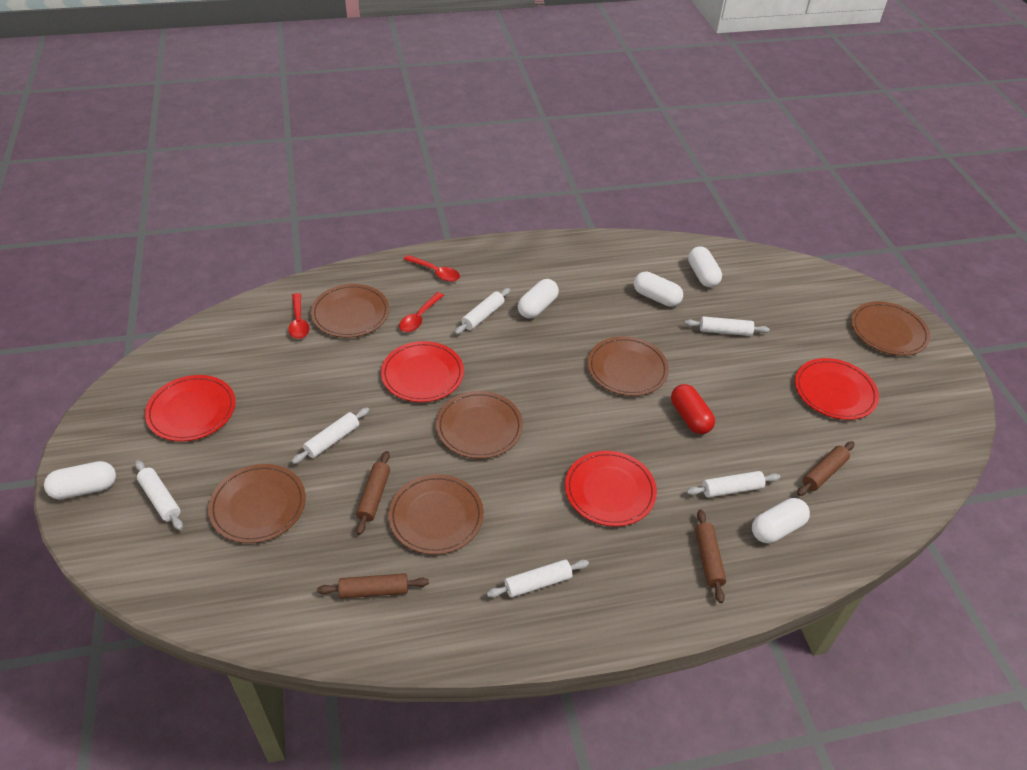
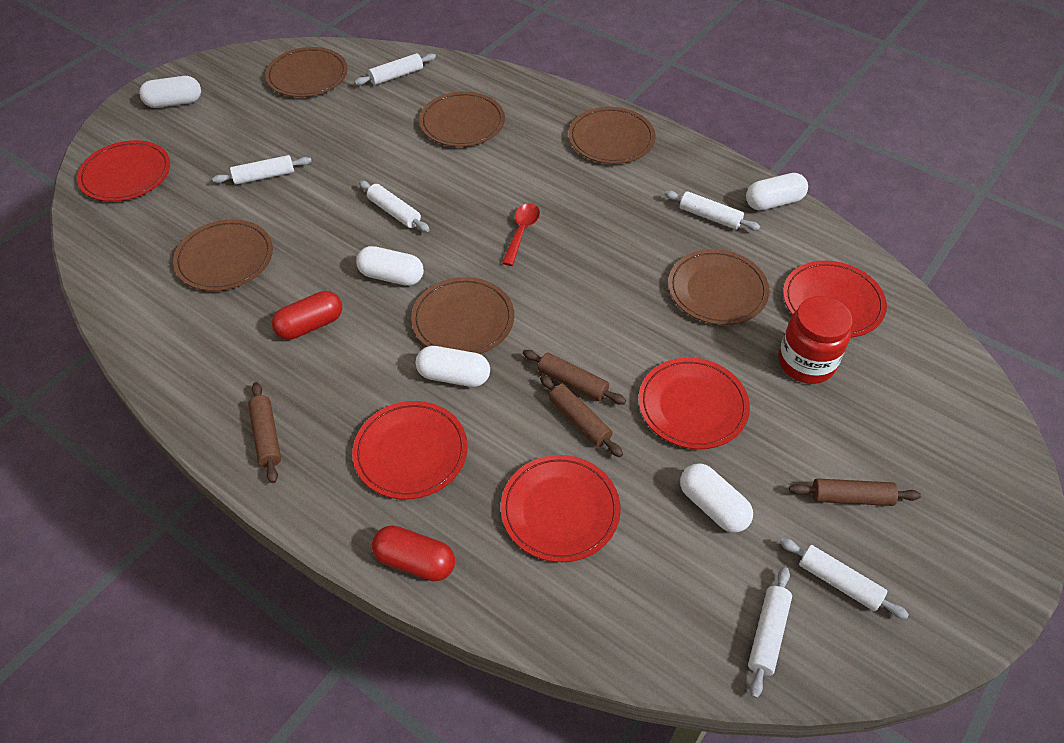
red capsule: 1 -> 2
red jar: 0 -> 1
red plate: 4 -> 5
red spoon: 3 -> 1

